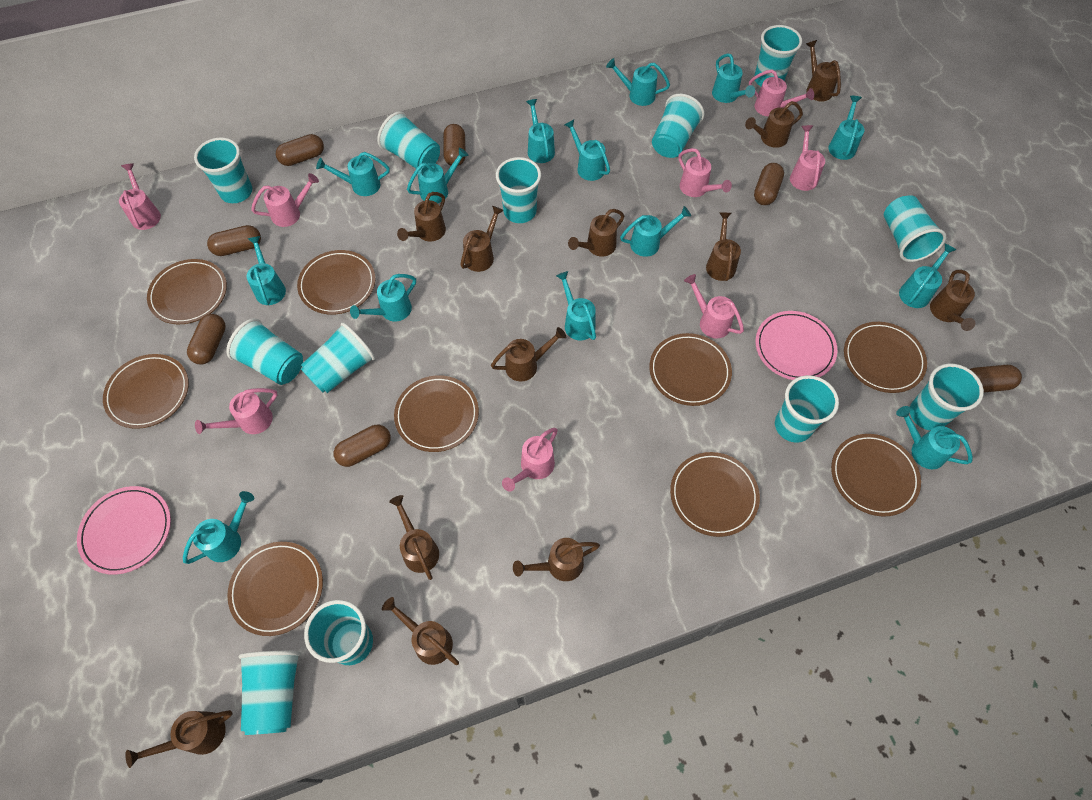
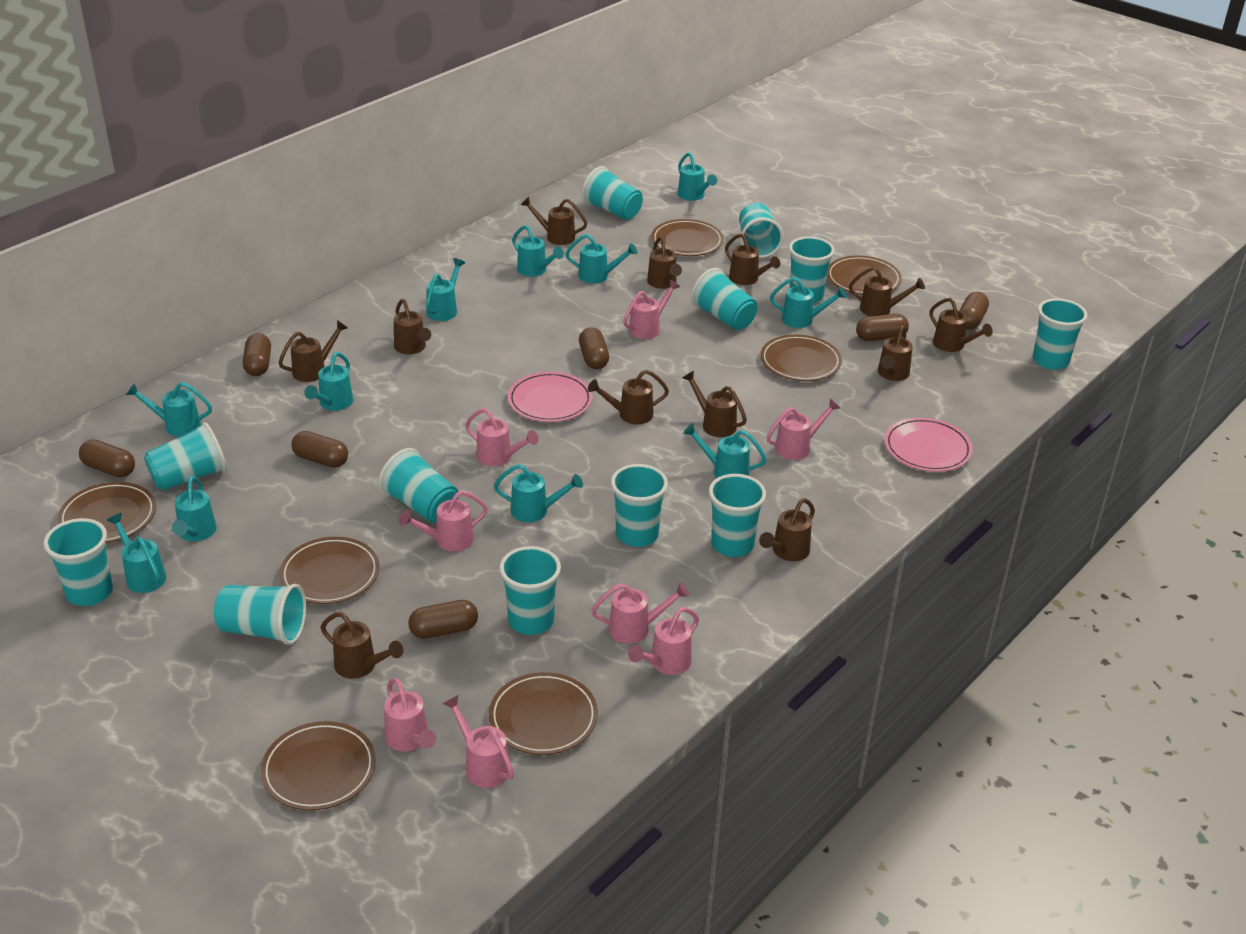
brown plate: 9 -> 7
turquoise watering can: 14 -> 11

